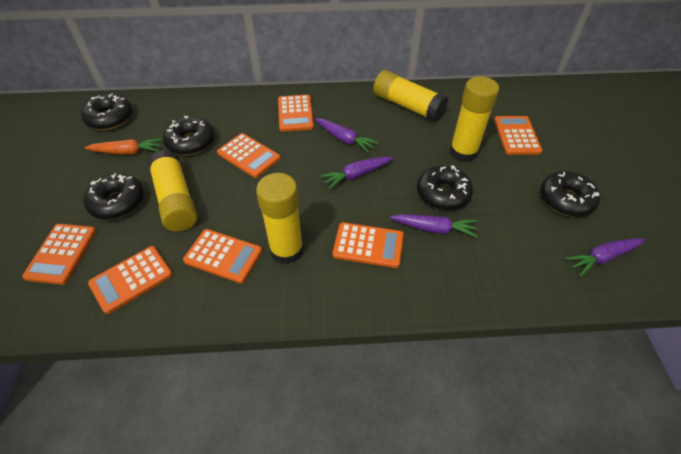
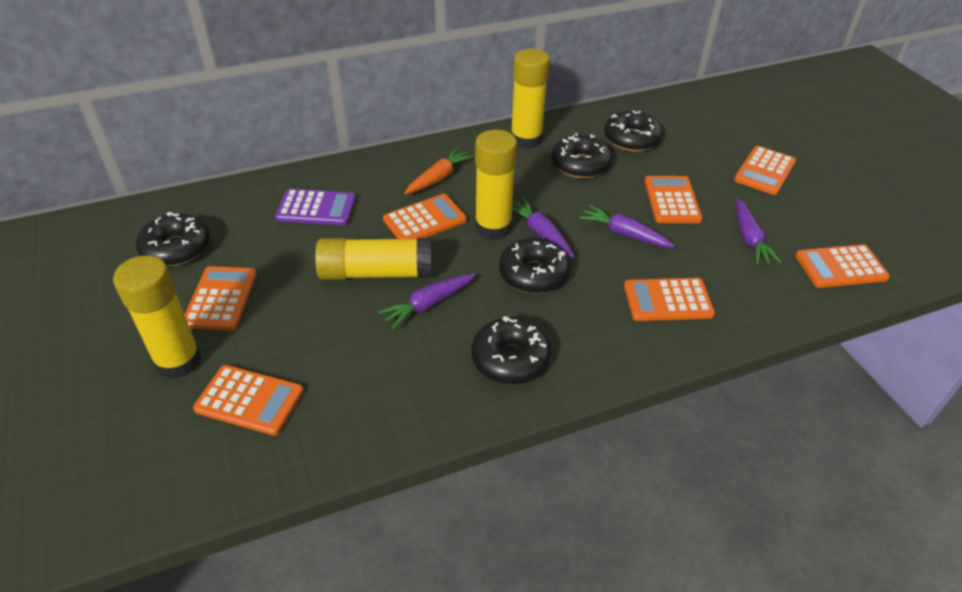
purple calculator: 0 -> 1

